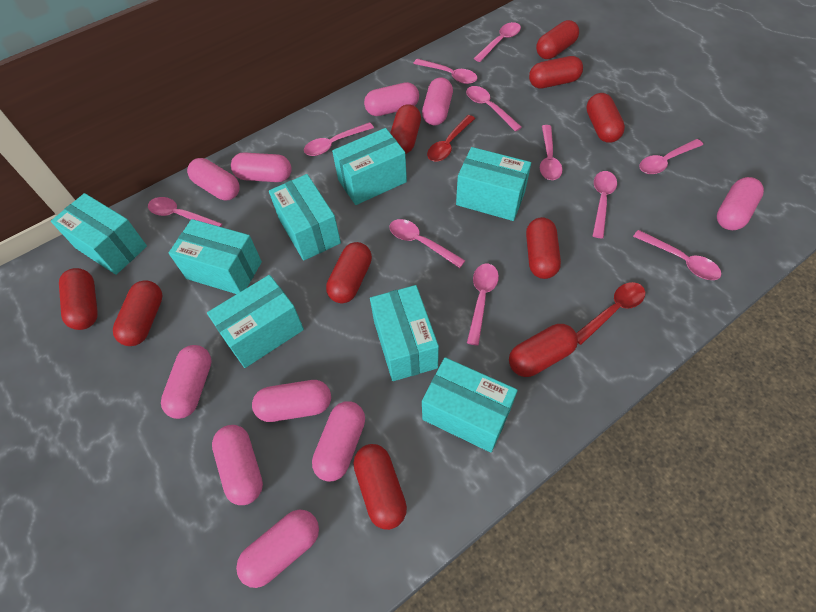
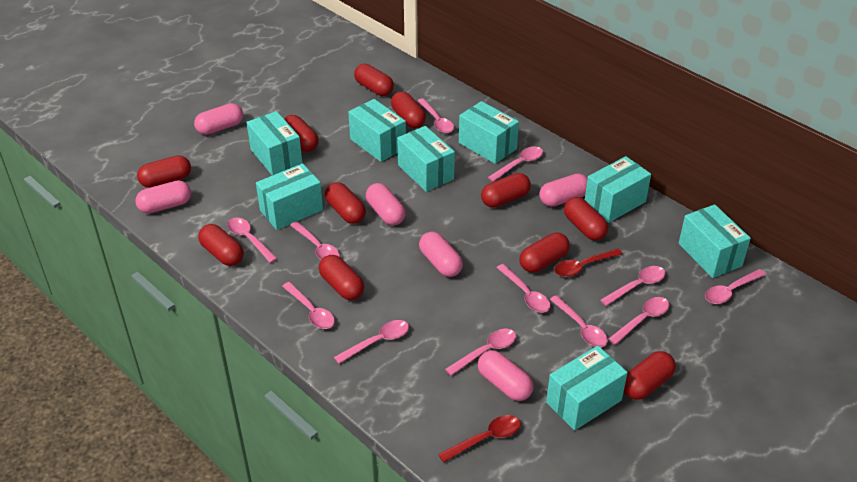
pink capsule: 10 -> 6
pink spoon: 11 -> 12
red capsule: 10 -> 11

